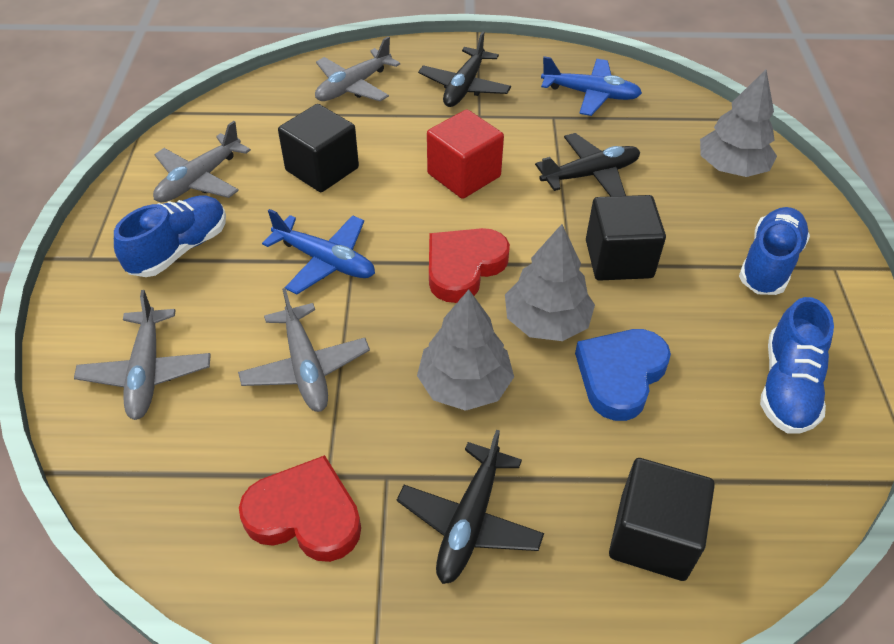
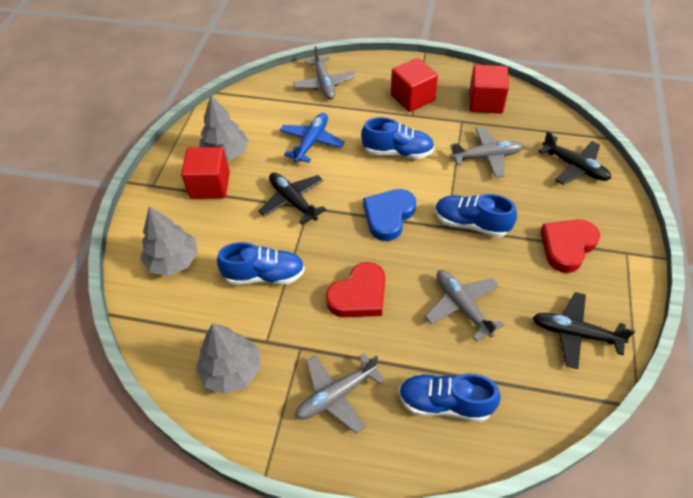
black cube: 3 -> 0
blue plane: 2 -> 1
blue shoe: 3 -> 4
red cube: 1 -> 3

